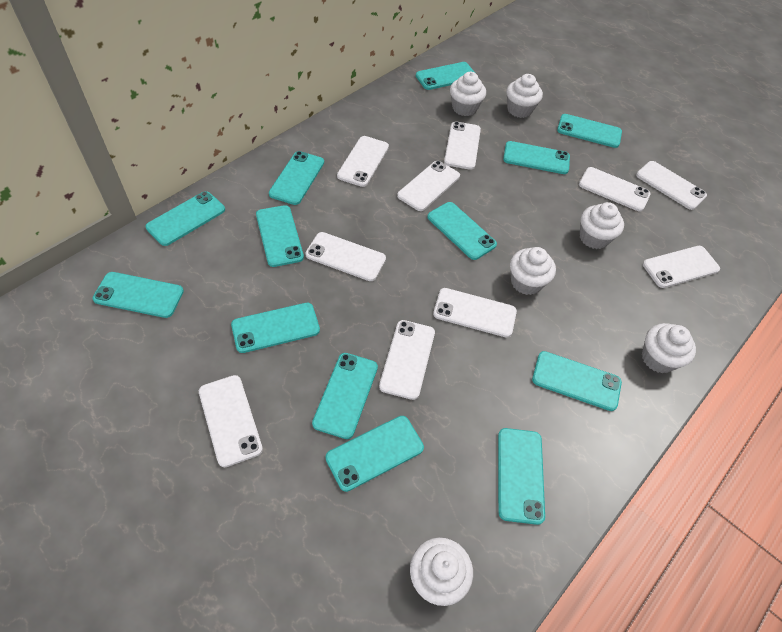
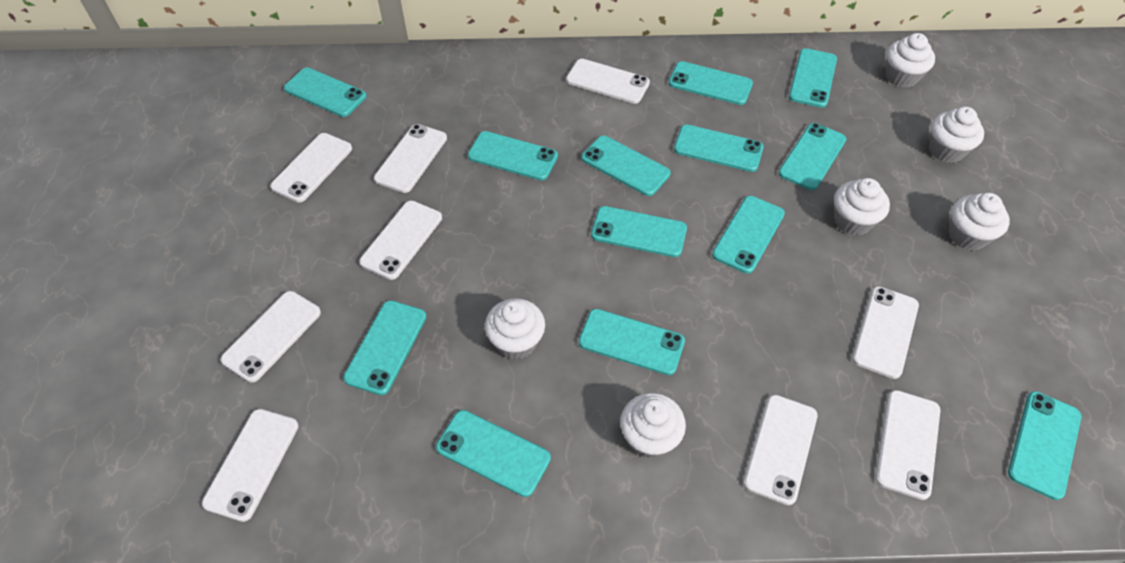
white phone: 10 -> 9

